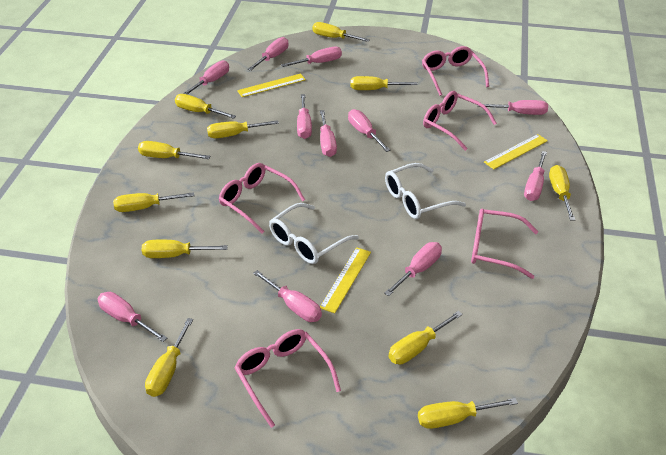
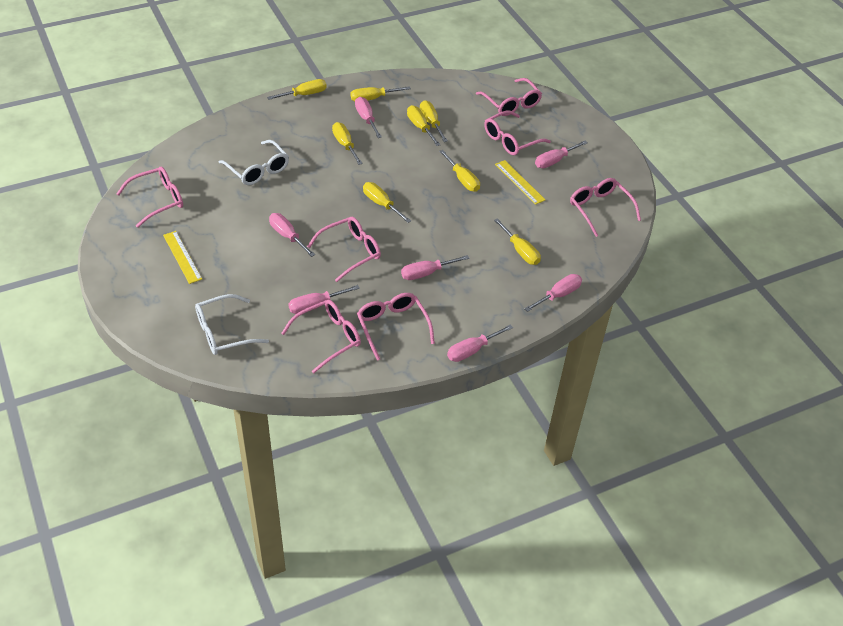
pink glasses: 5 -> 7
pink screwdriver: 11 -> 7
yellow ruler: 3 -> 2
yellow screwdriver: 11 -> 8

